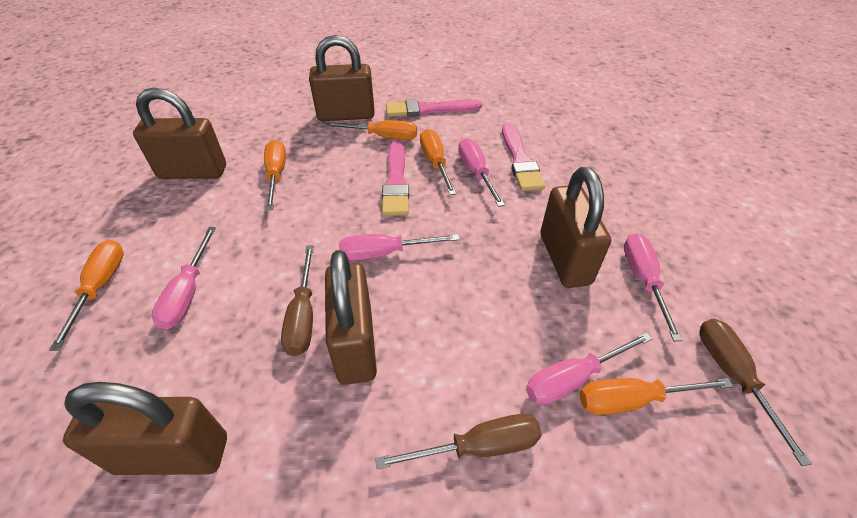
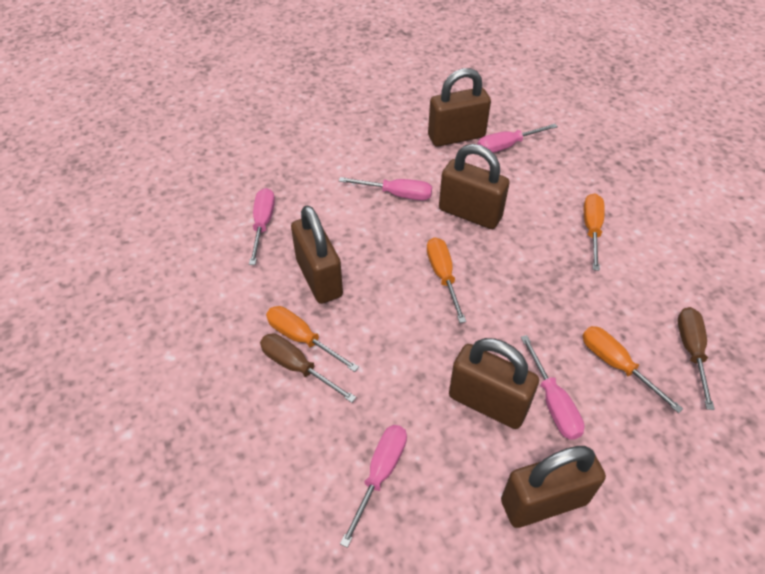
brown screwdriver: 3 -> 2
orange screwdriver: 5 -> 4
pink brush: 3 -> 0

